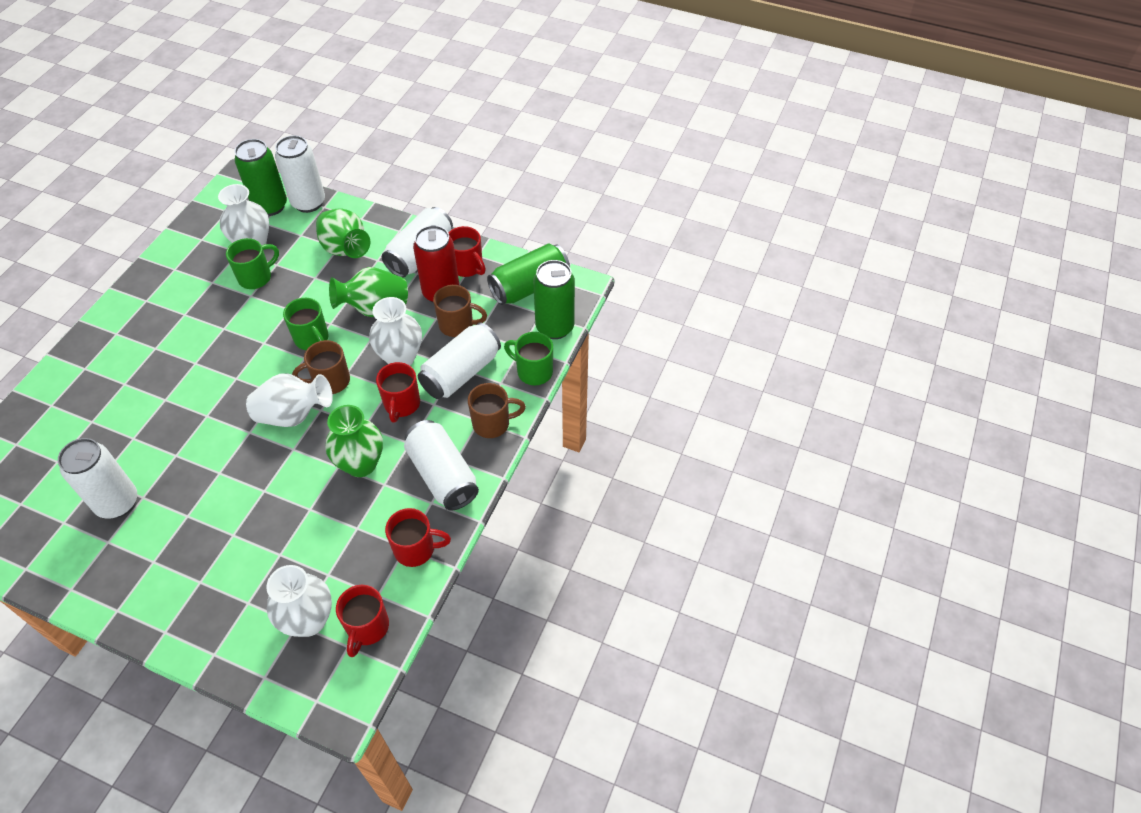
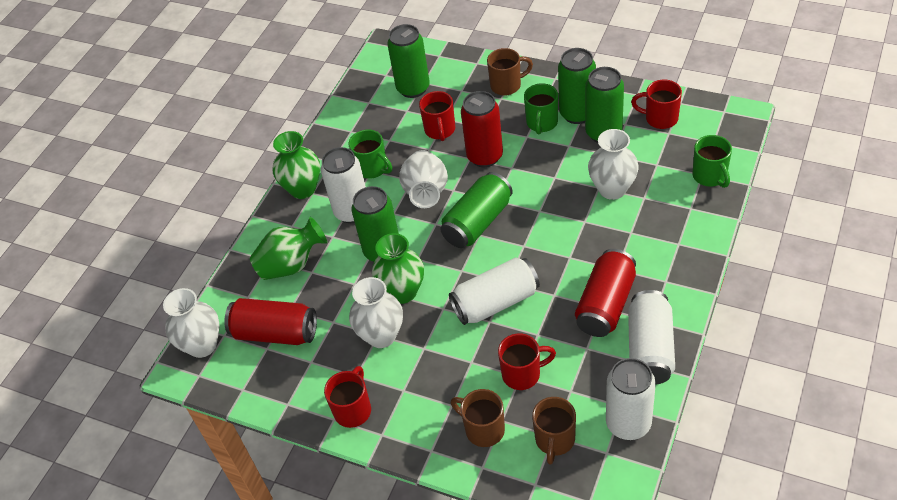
green can: 3 -> 5
red can: 1 -> 3
white can: 5 -> 4

